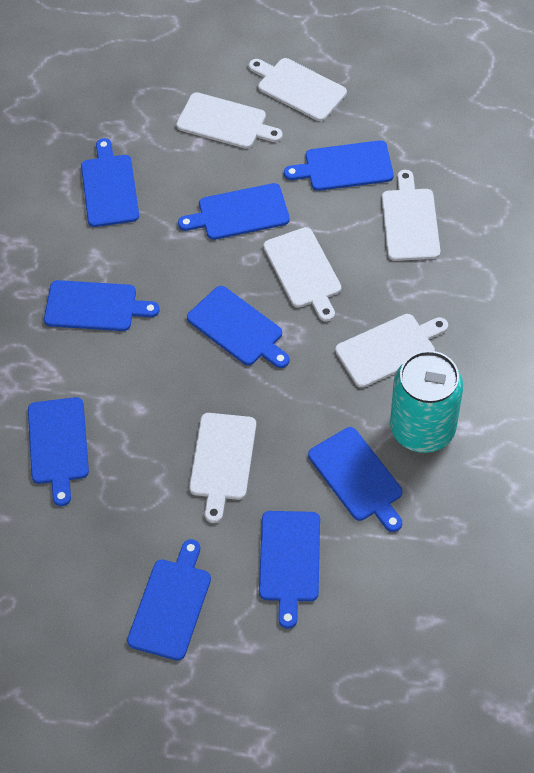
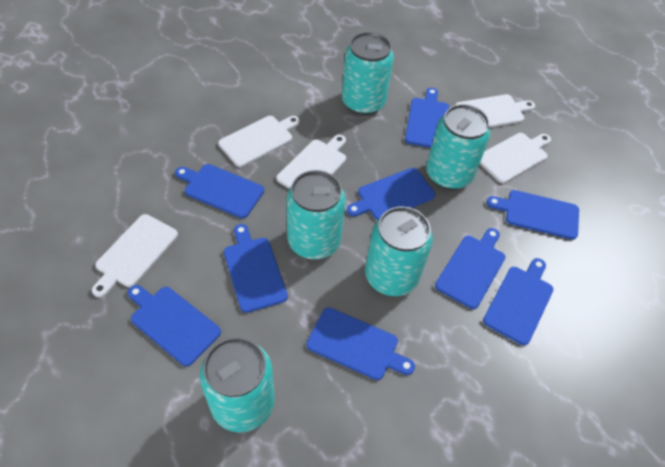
turquoise can: 1 -> 5
white cutting board: 6 -> 5

